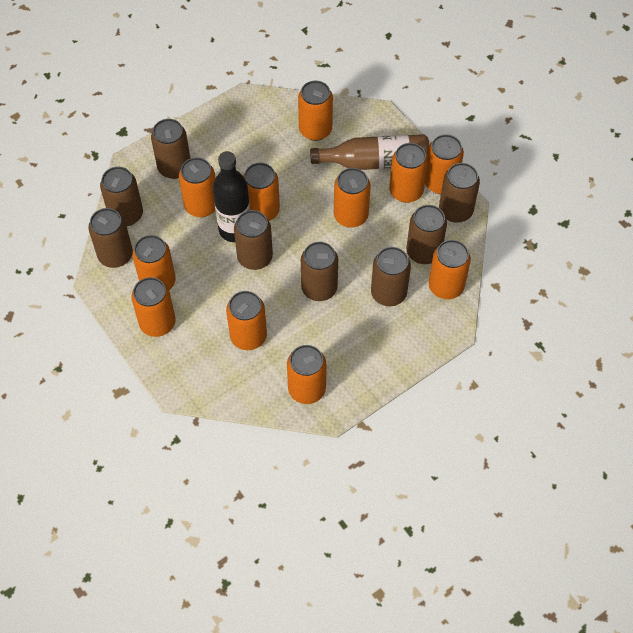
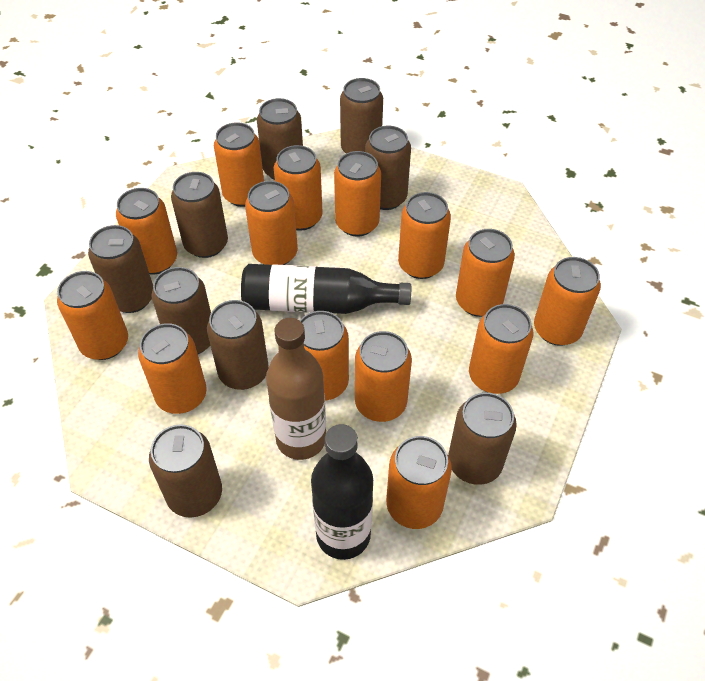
black bottle: 1 -> 2
brown can: 8 -> 9
orange can: 11 -> 14

